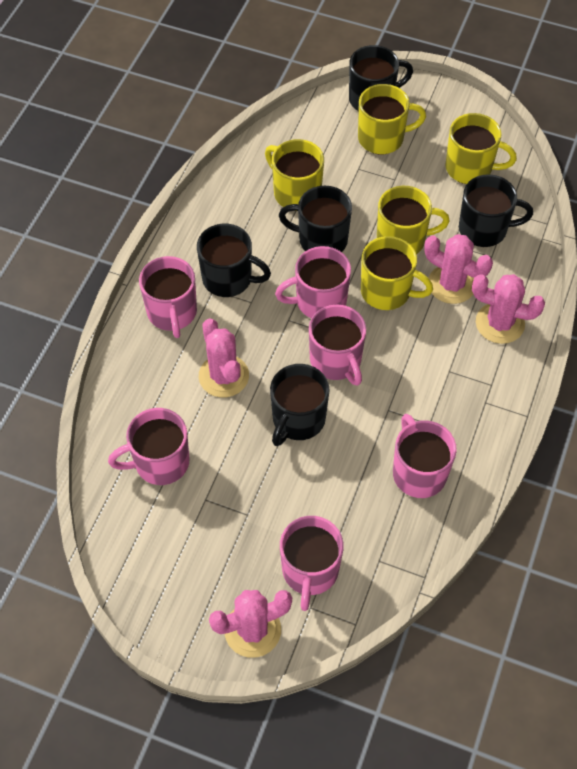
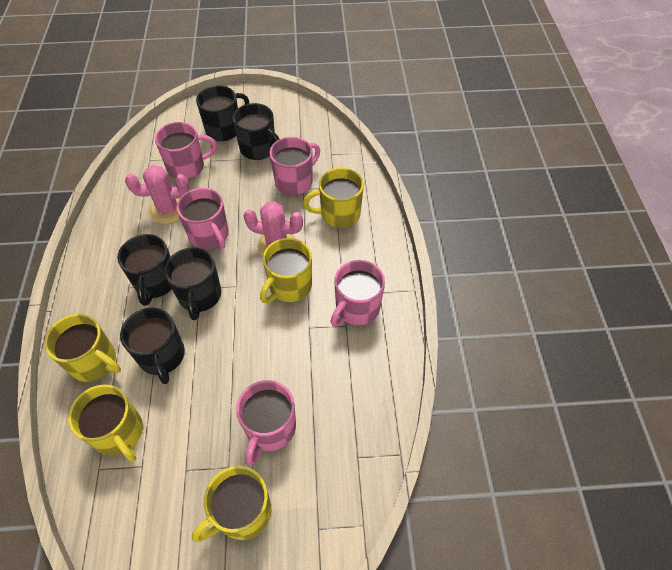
pink cactus: 4 -> 2
pink mug: 6 -> 5

